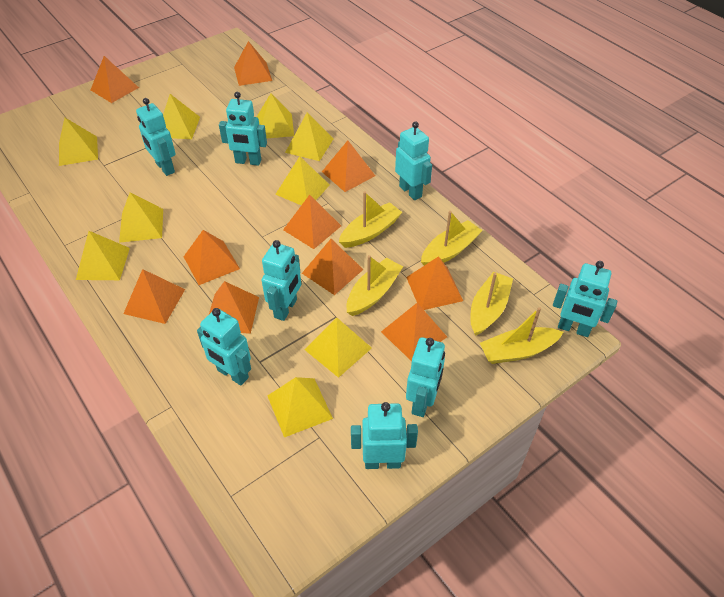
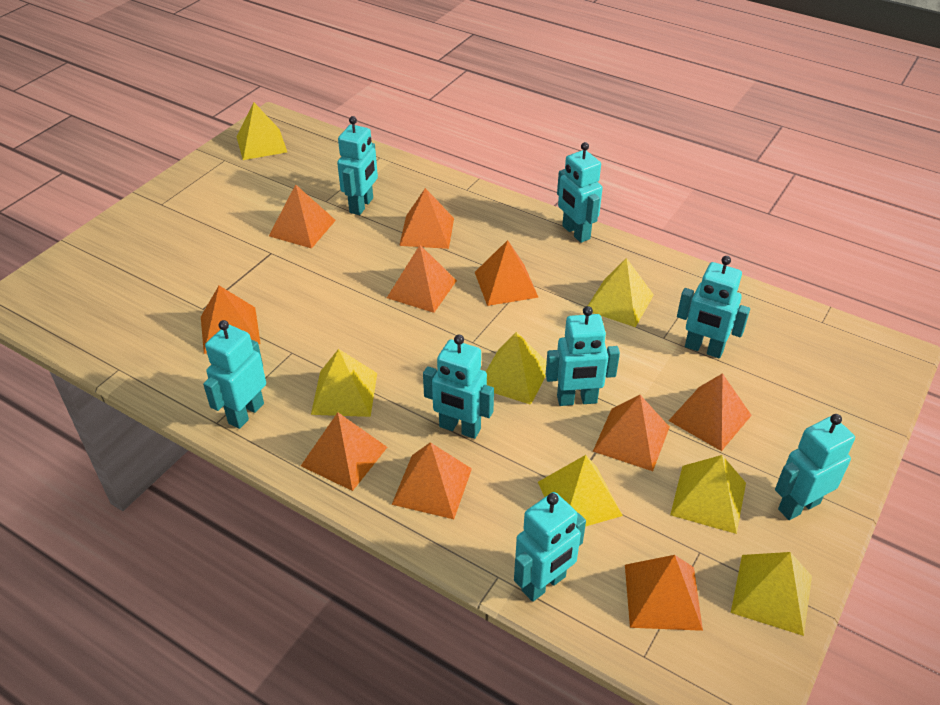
yellow boat: 5 -> 0
yellow pyramid: 9 -> 7

